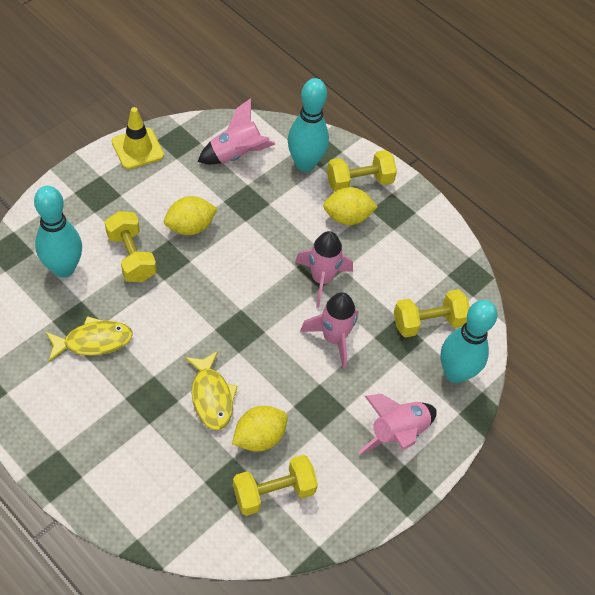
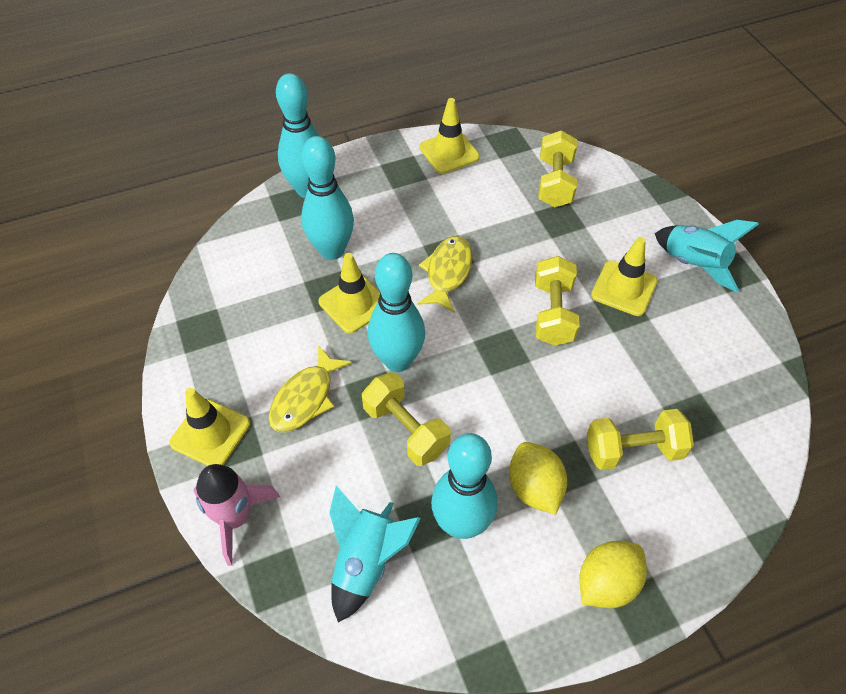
pink rocket: 4 -> 1
turquoise bowling pin: 3 -> 4
turquoise rocket: 0 -> 2
yellow lemon: 3 -> 2
yellow traffic cone: 1 -> 4

